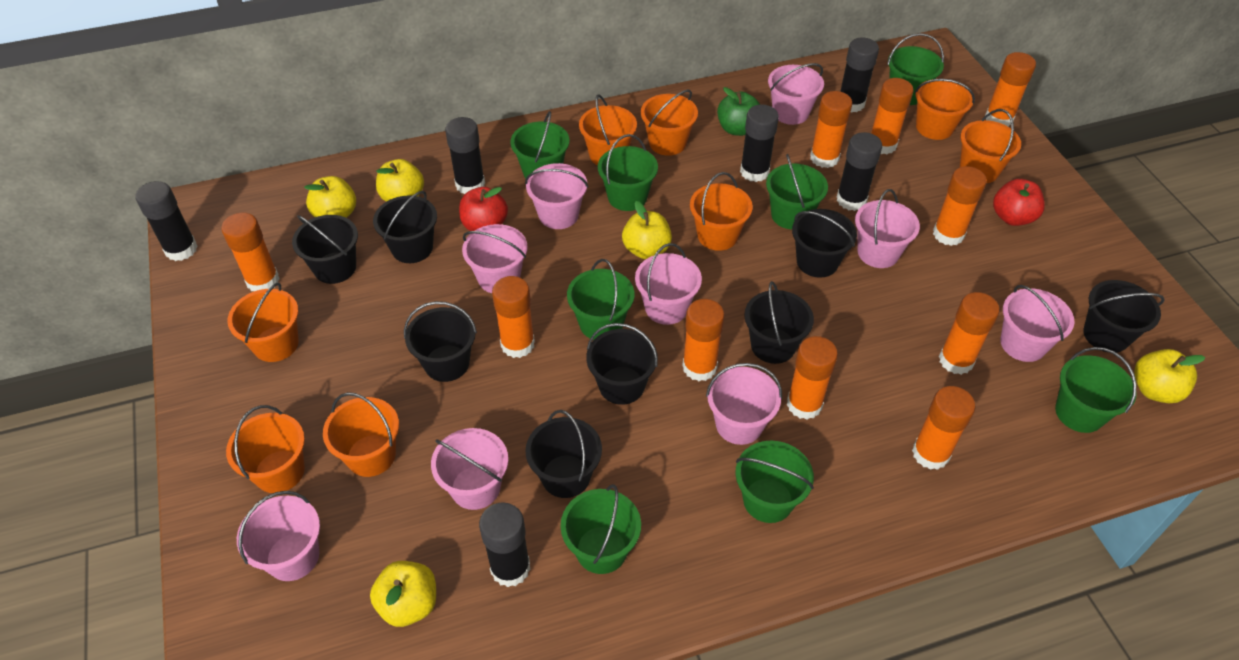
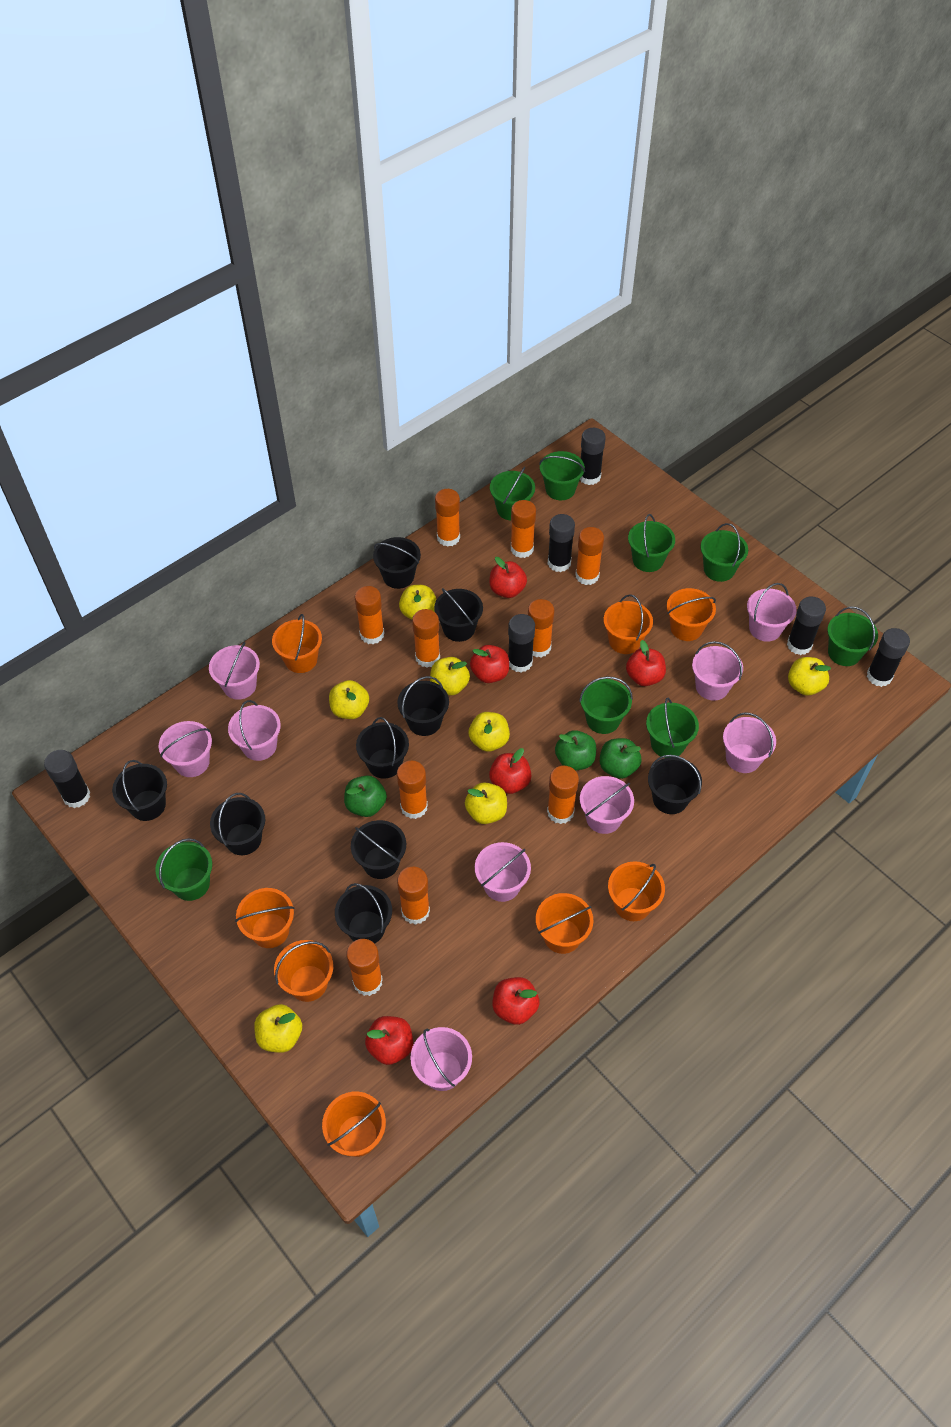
black bucket: 8 -> 9
green apple: 1 -> 3
red apple: 2 -> 6
yellow apple: 5 -> 7

